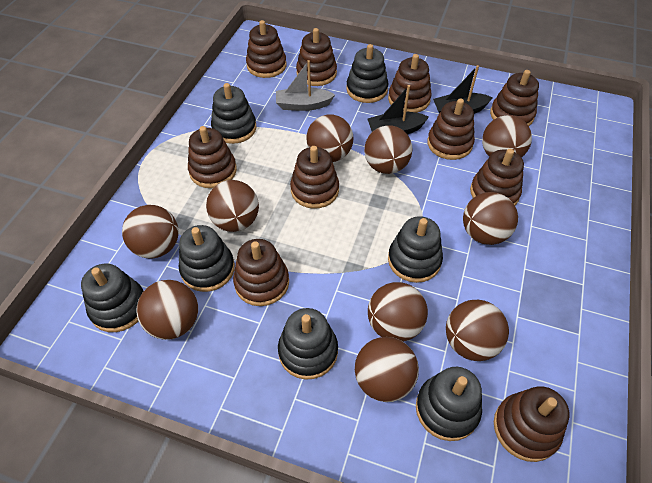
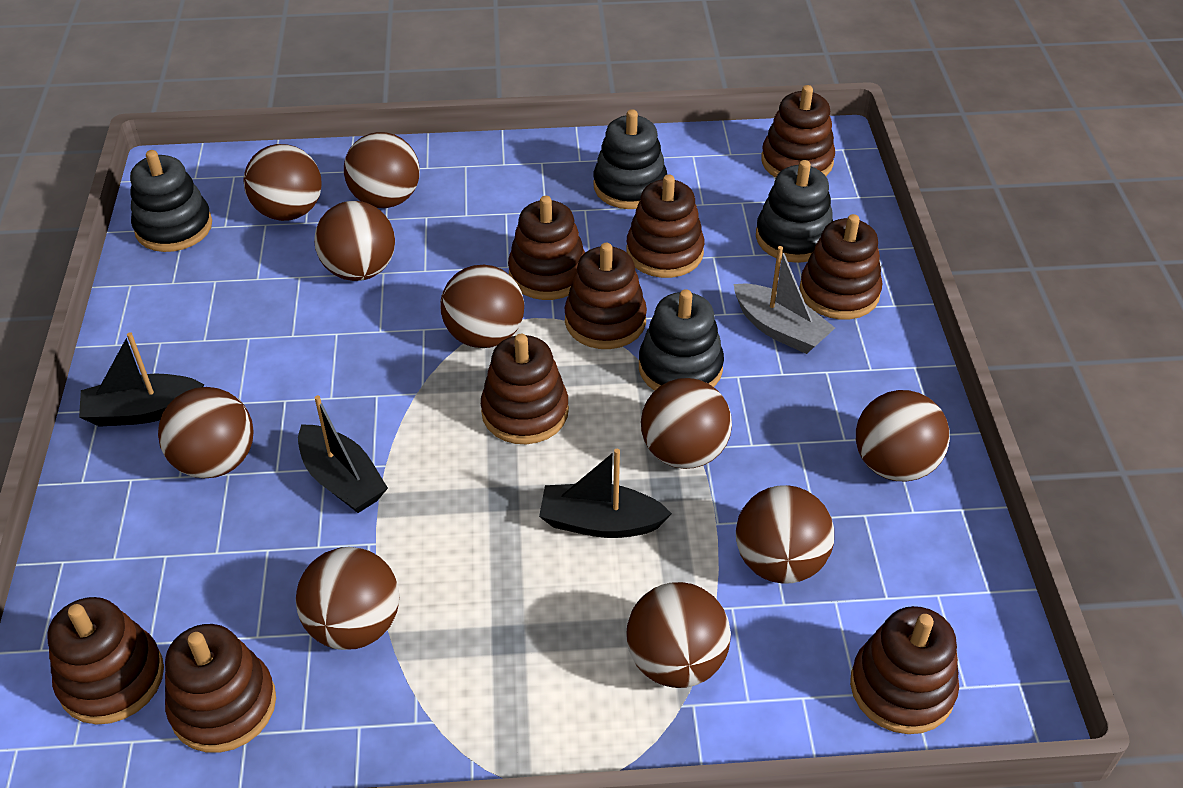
black boat: 2 -> 3
black stacking toy: 7 -> 4
brown stacking toy: 10 -> 9

